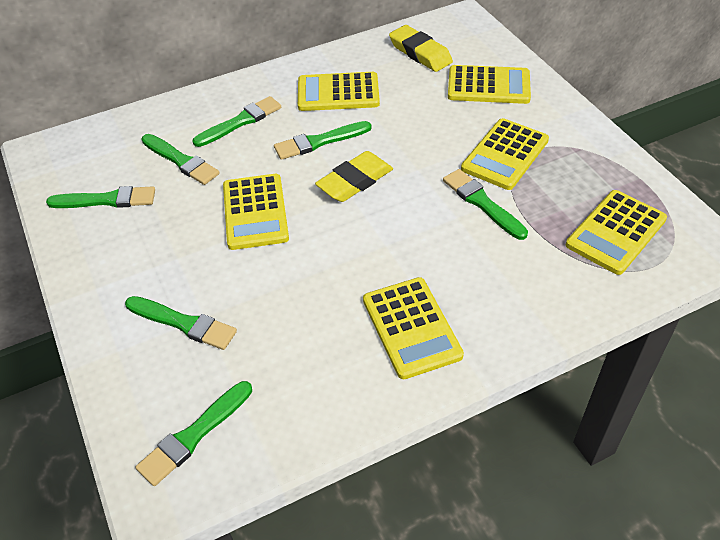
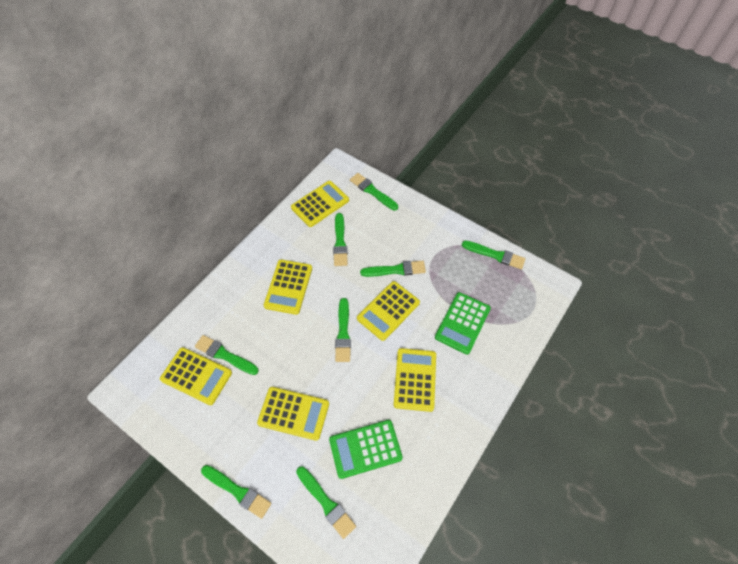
green brush: 7 -> 8
green calculator: 0 -> 2
yellow eraser: 2 -> 0

